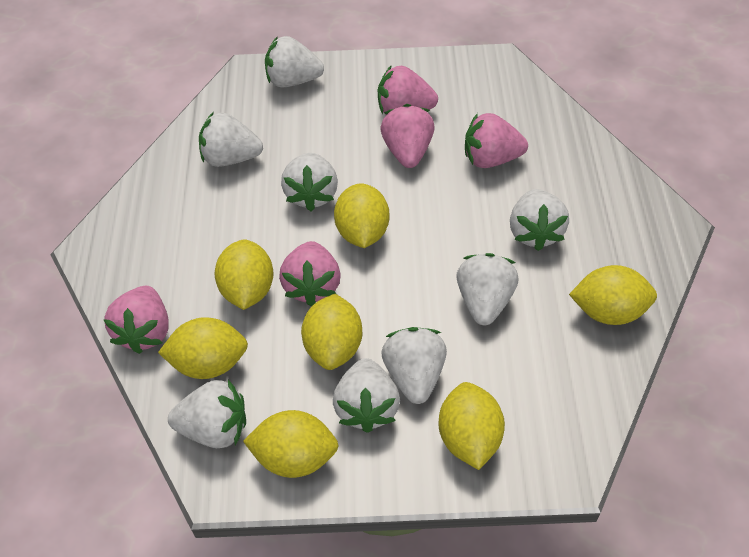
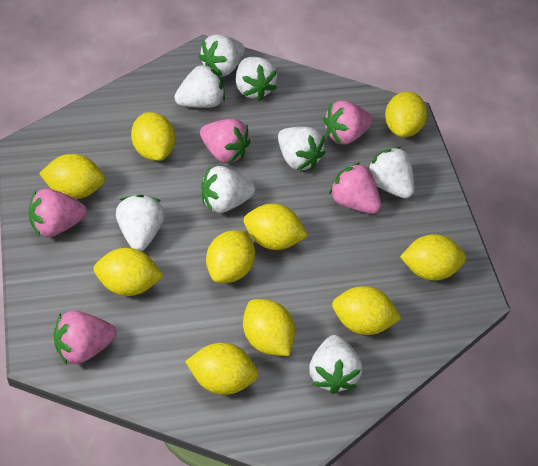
yellow lemon: 7 -> 10

